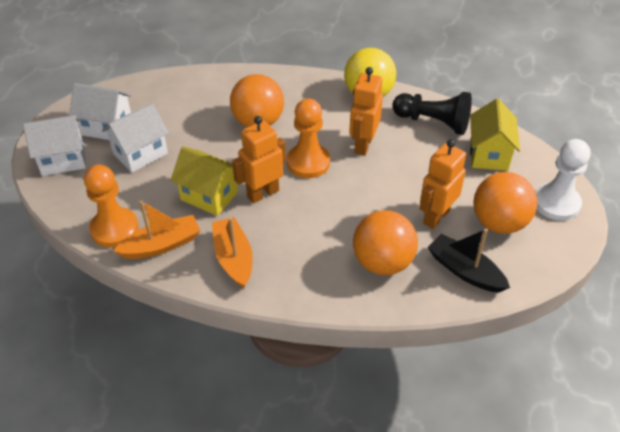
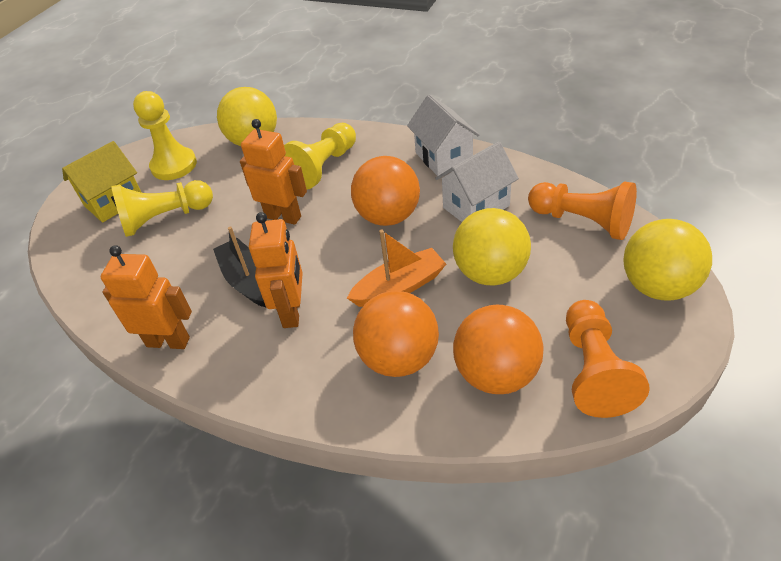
black pawn: 1 -> 0
orange boat: 2 -> 1
white house: 3 -> 2
white pawn: 1 -> 0
yellow ball: 1 -> 3
yellow house: 2 -> 1
yellow pawn: 0 -> 3

